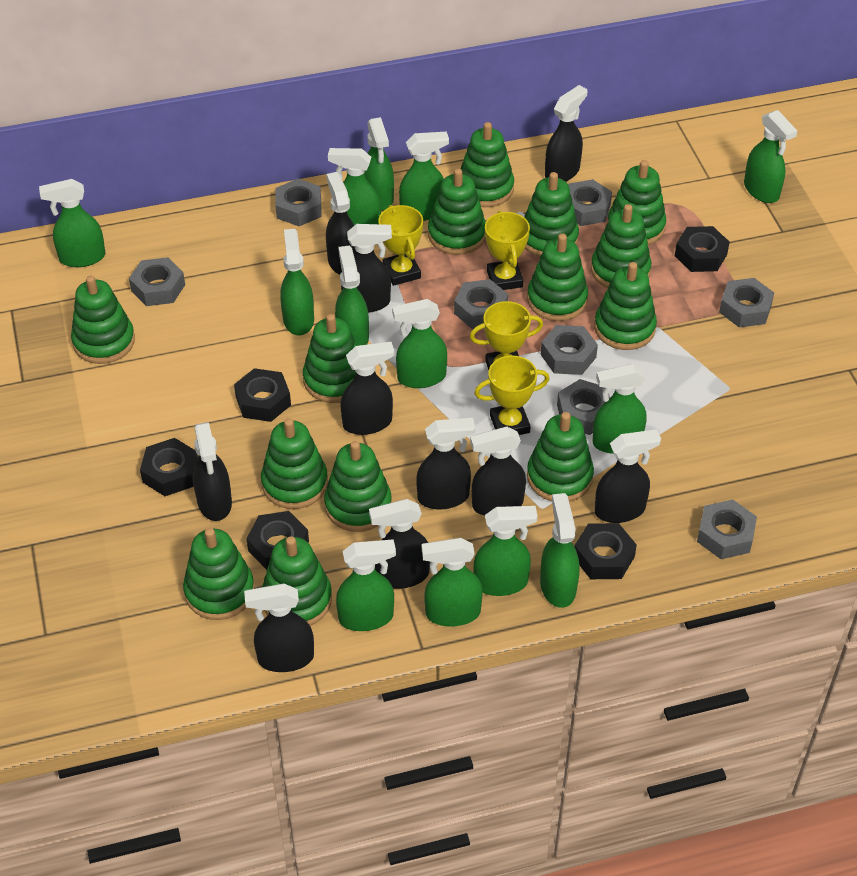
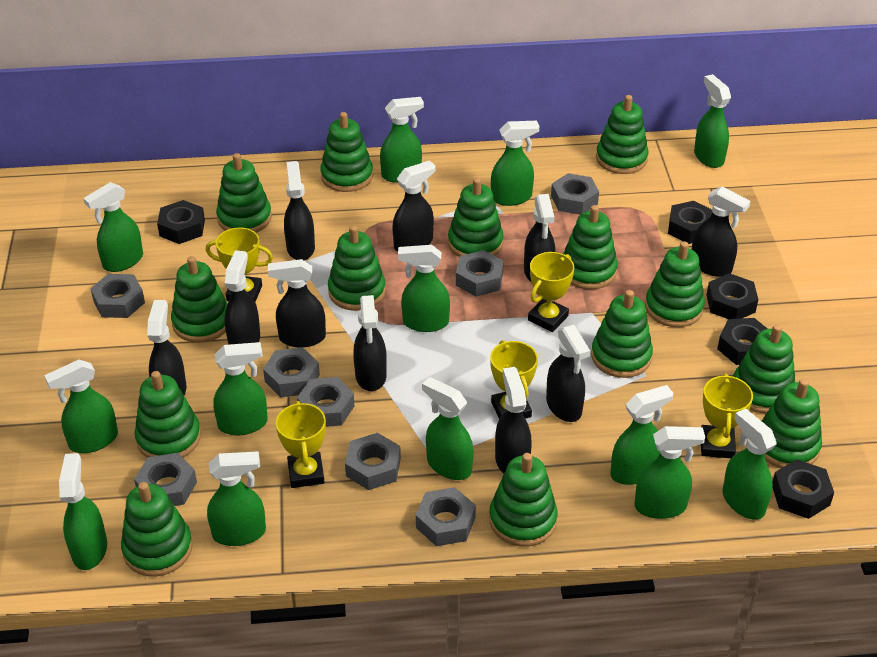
yellow trophy: 4 -> 5

